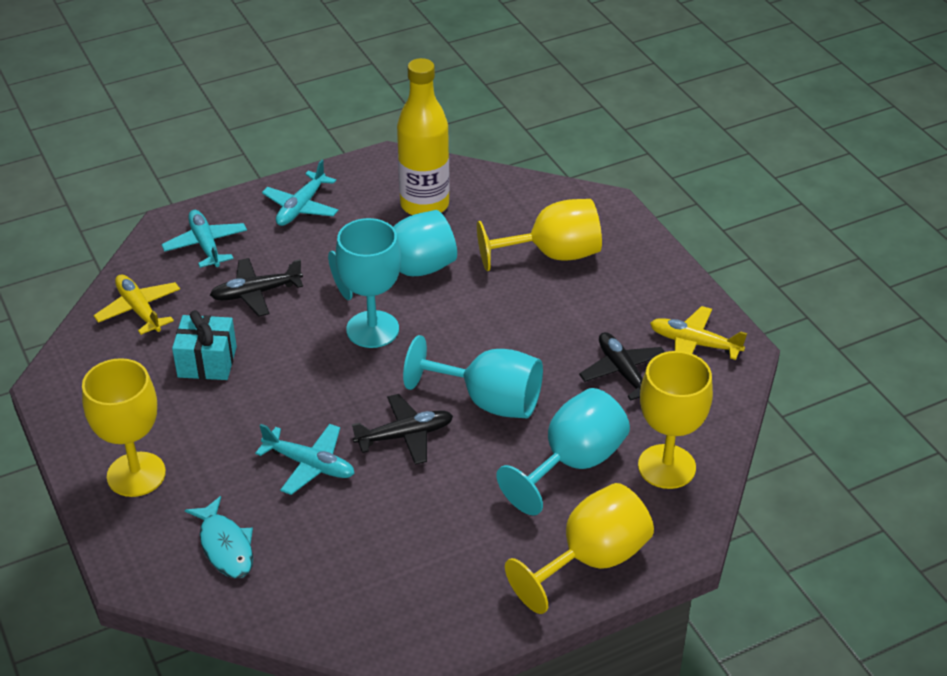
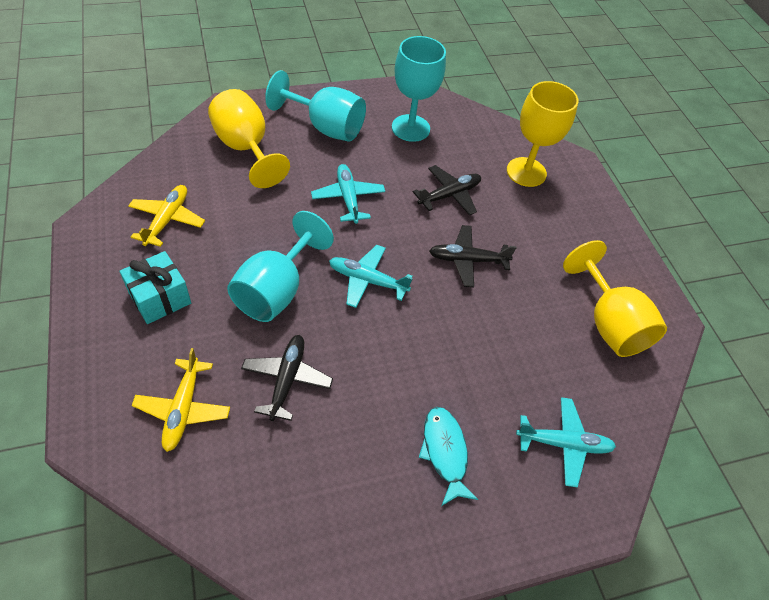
turquoise goblet: 4 -> 3
yellow bottle: 1 -> 0
yellow goblet: 4 -> 3

